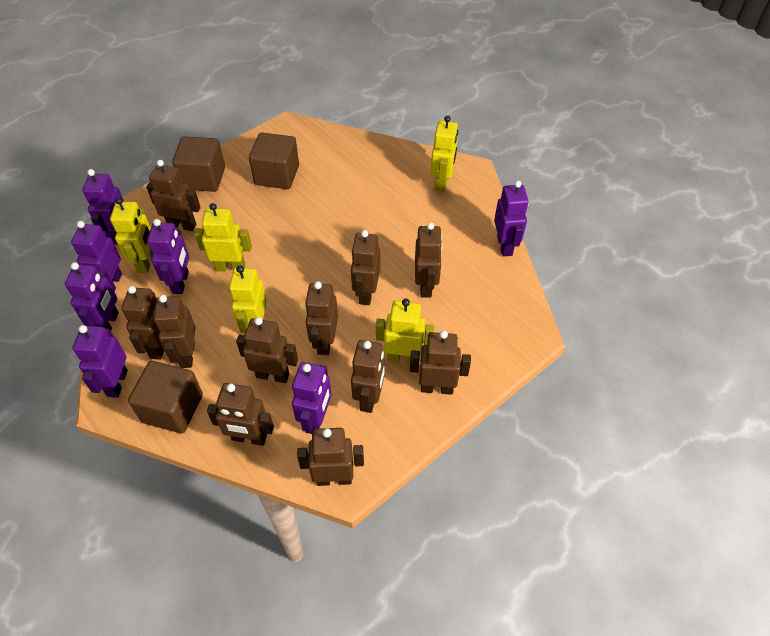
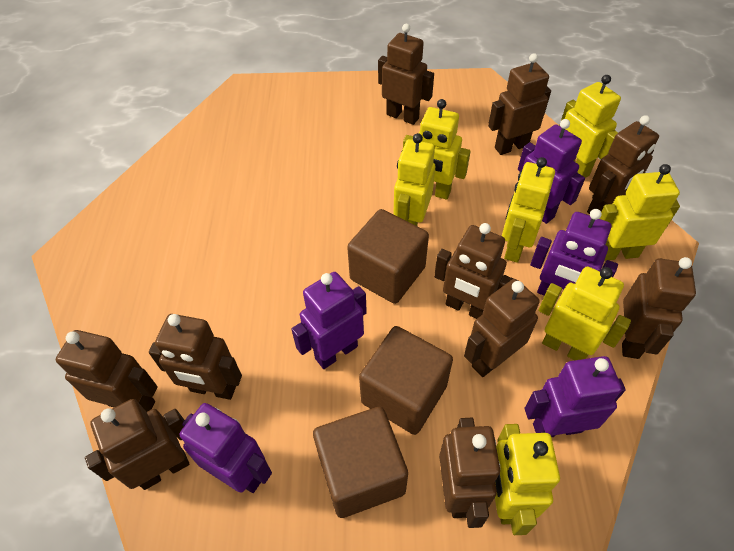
brown robot: 11 -> 10
purple robot: 7 -> 5
yellow robot: 5 -> 7

